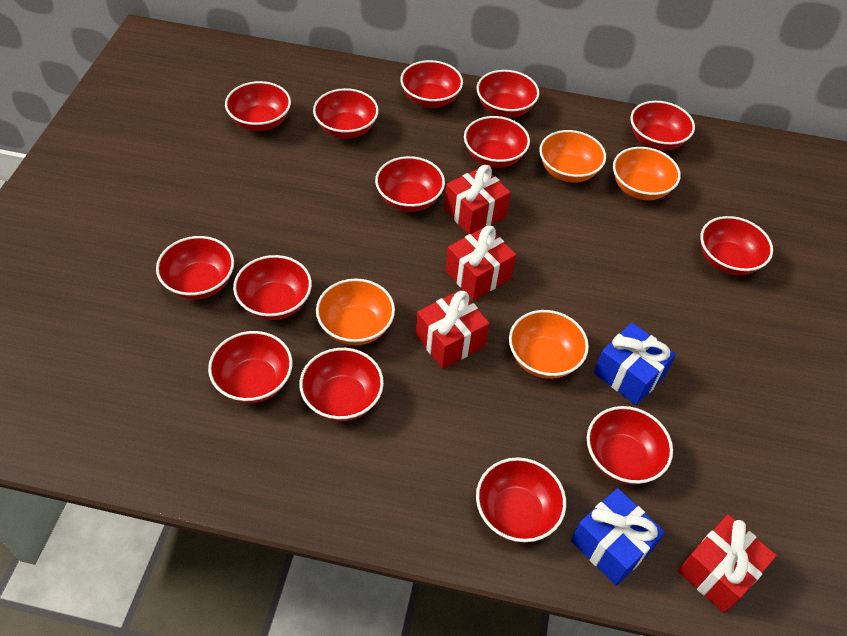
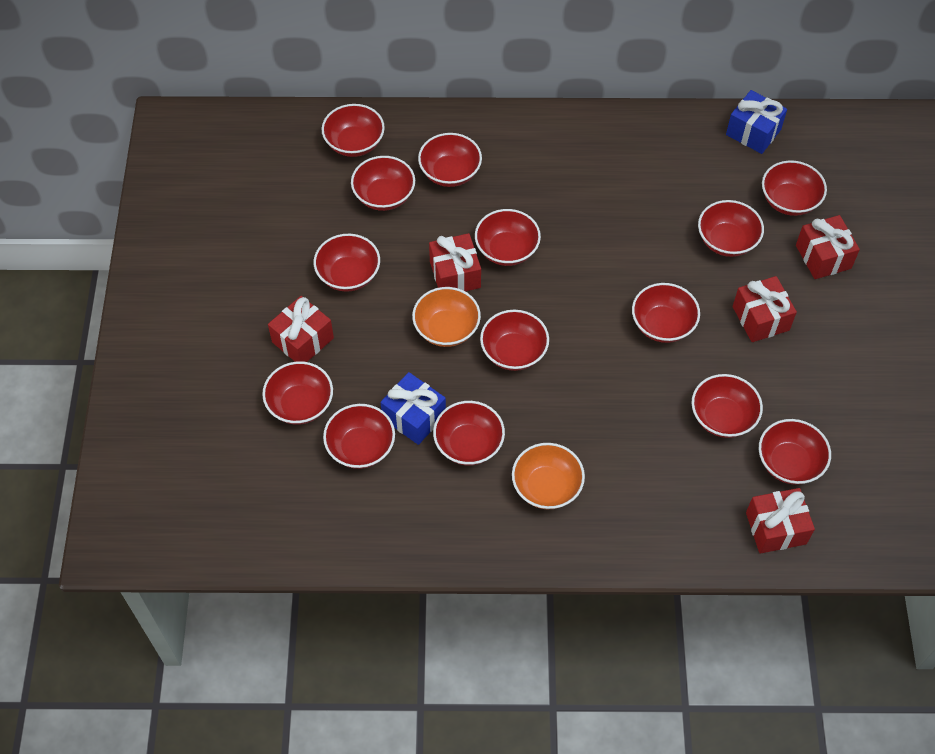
orange bowl: 4 -> 2
red gift: 4 -> 5

